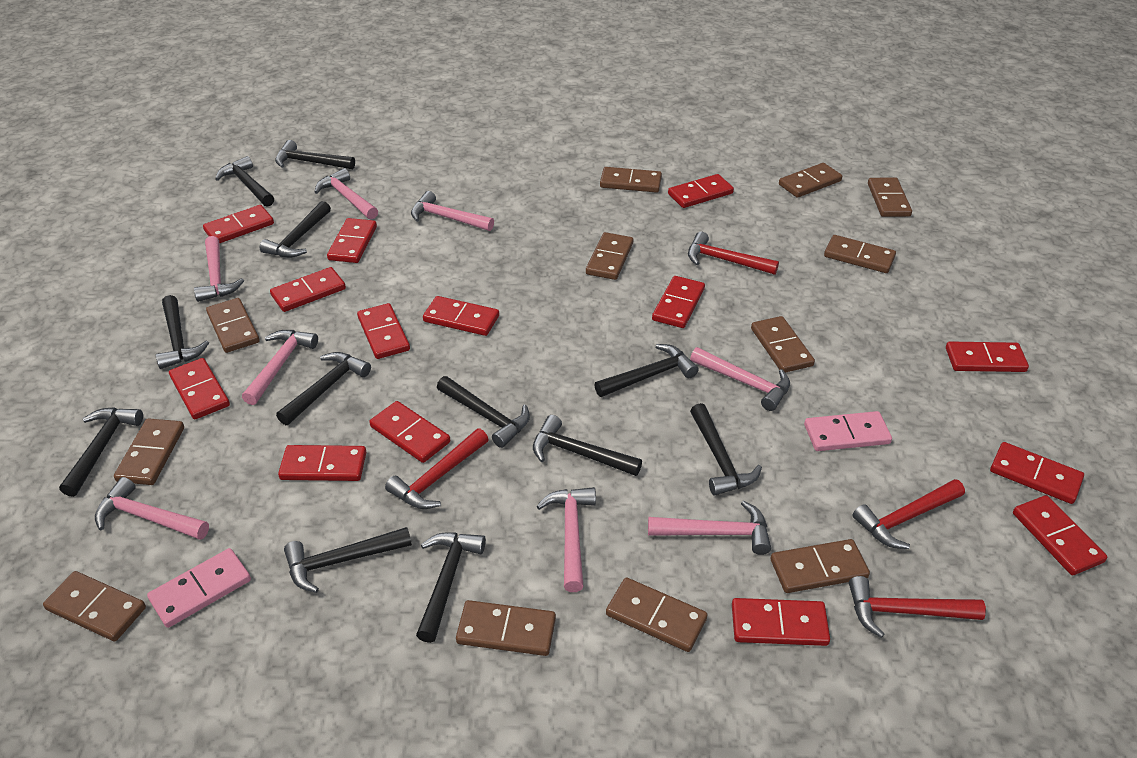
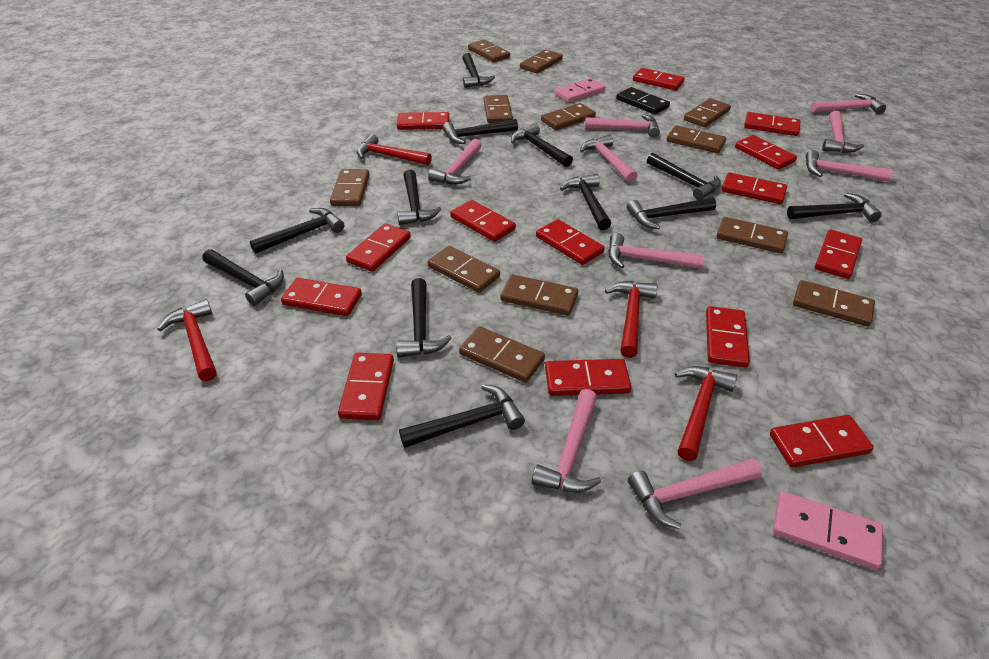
black domino: 0 -> 1
pink hammer: 8 -> 9

